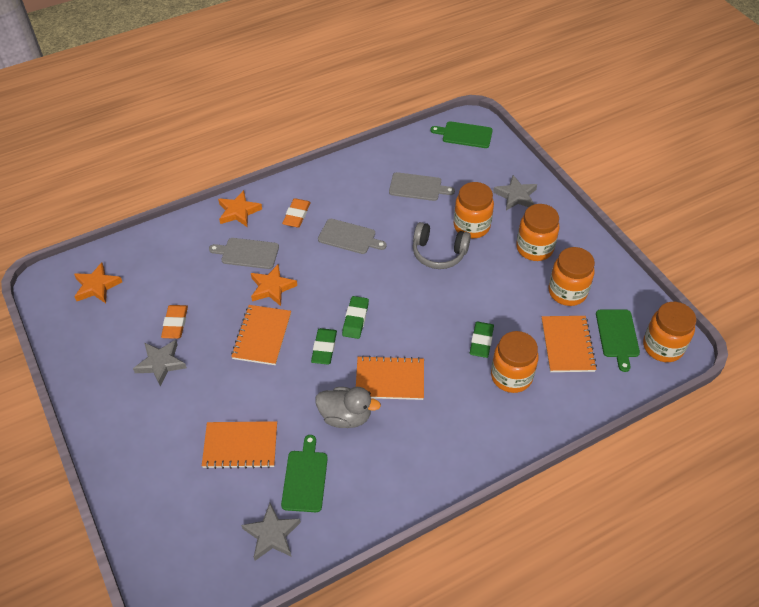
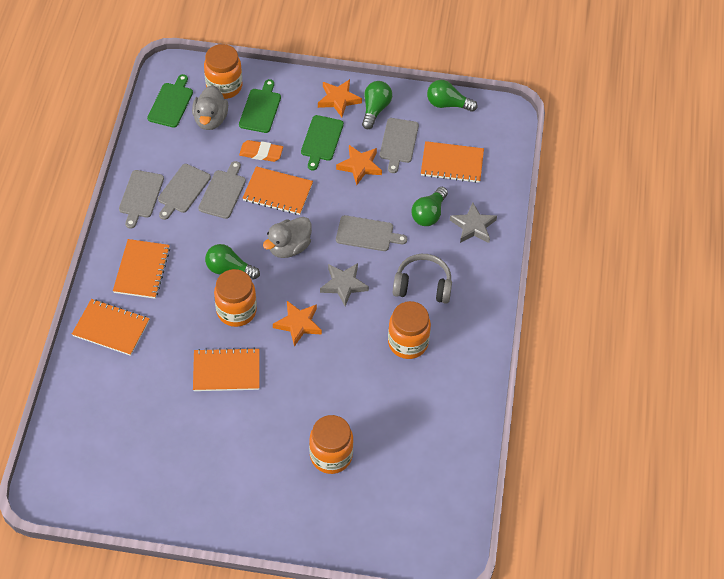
green eraser: 3 -> 0
green light bulb: 0 -> 4
grey cutting board: 3 -> 5
grey duck: 1 -> 2
grey star: 3 -> 2
orange eraser: 2 -> 1
orange jar: 5 -> 4
orange notebook: 4 -> 5

